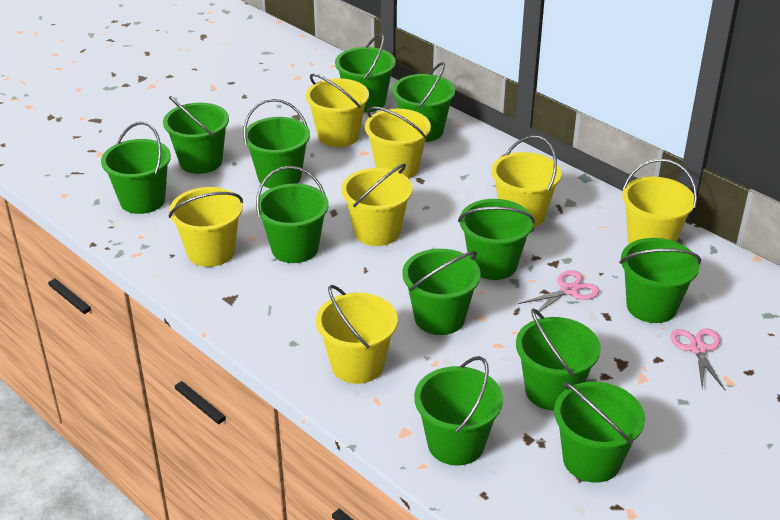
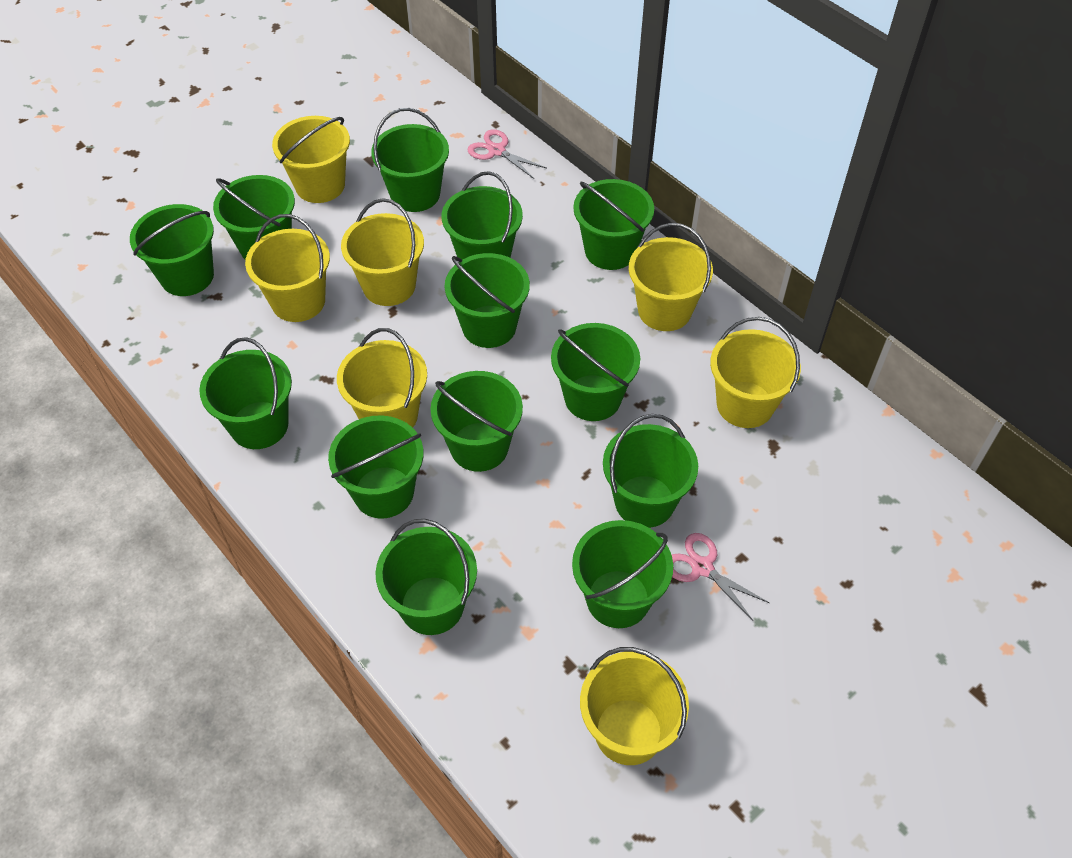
green bucket: 12 -> 13

